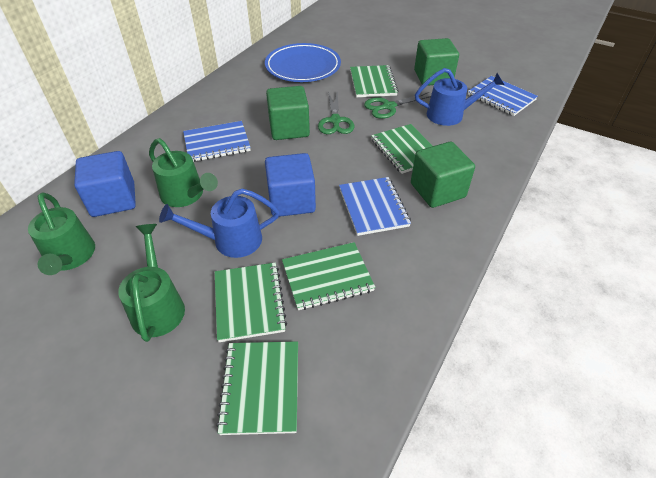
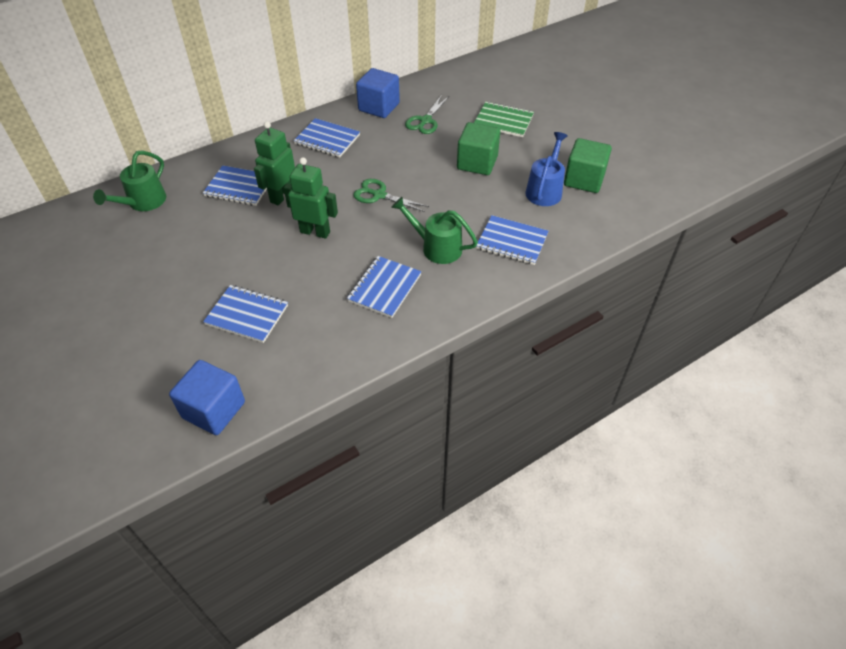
blue notebook: 3 -> 5
blue plate: 1 -> 0
blue watering can: 2 -> 1
green cube: 3 -> 2
green notebook: 5 -> 1
green robot: 0 -> 2
green watering can: 3 -> 2

